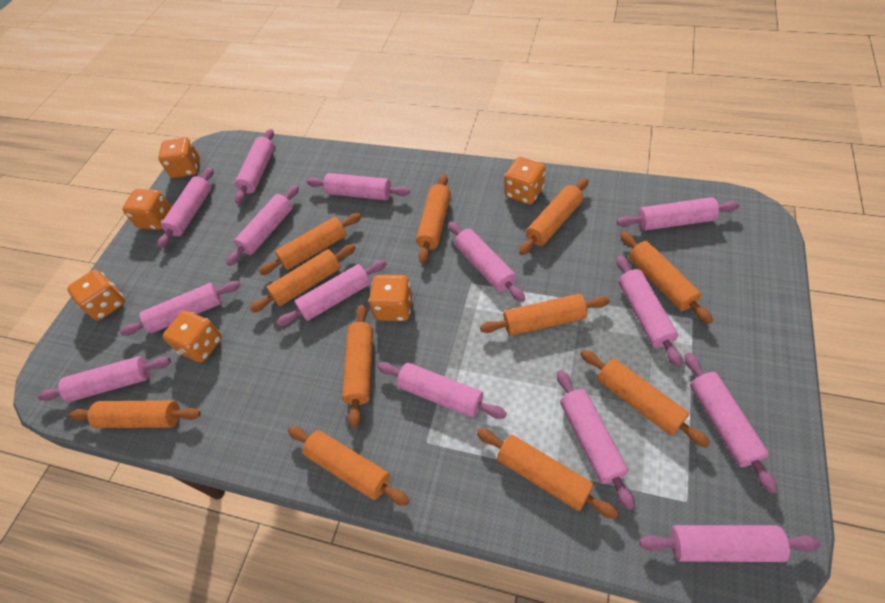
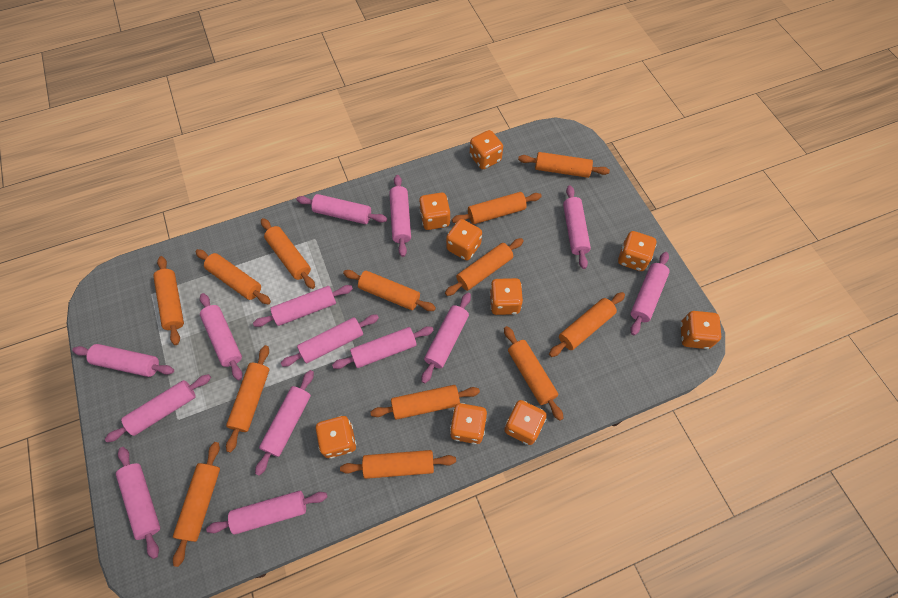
orange dice: 6 -> 9
orange rolling pin: 11 -> 13

